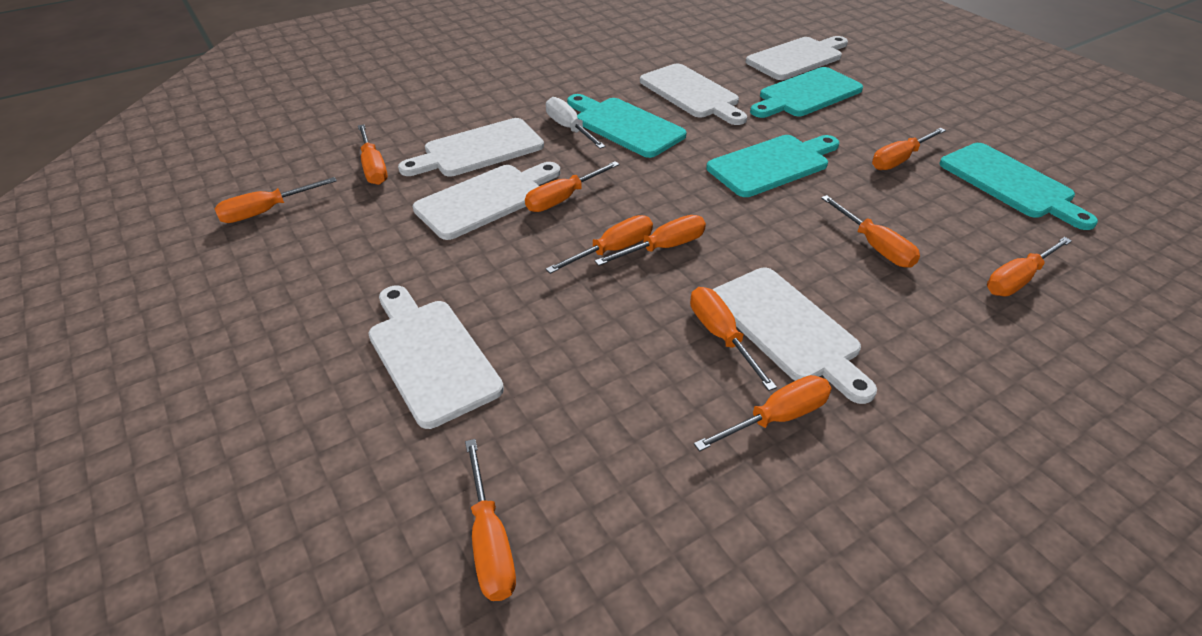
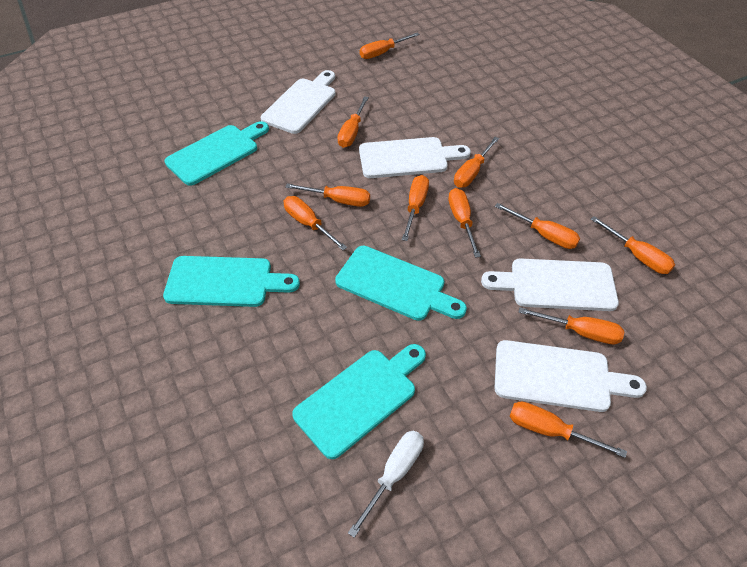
white cutting board: 6 -> 4

